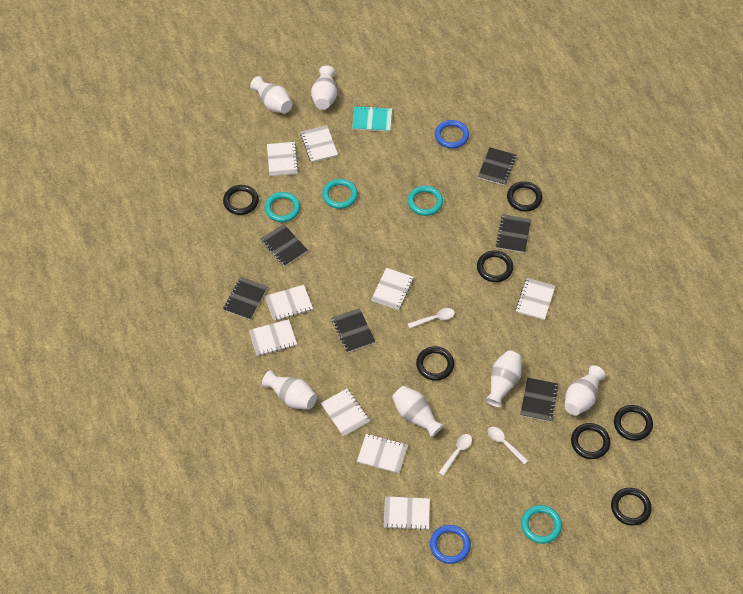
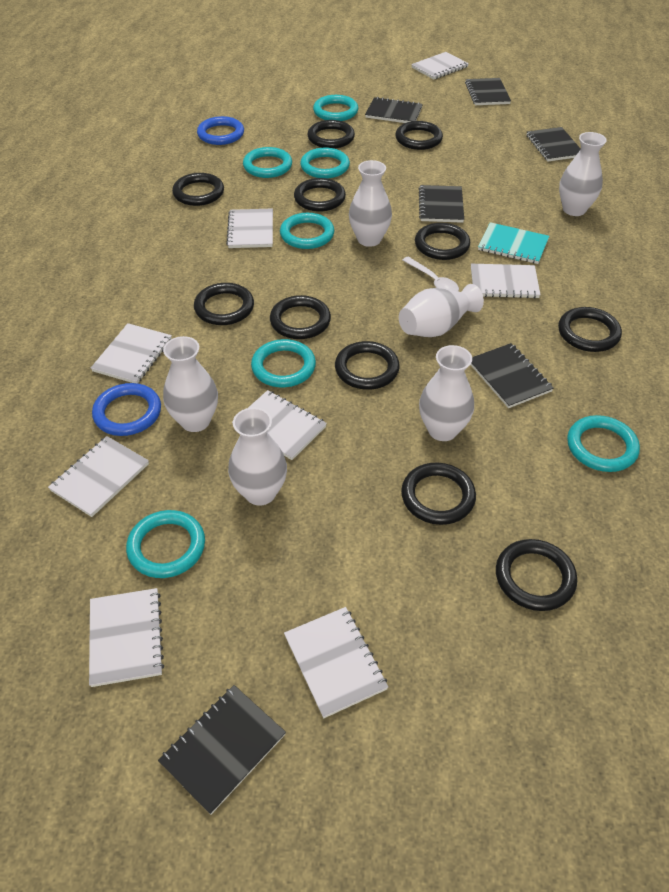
black ring: 7 -> 11
turquoise ring: 4 -> 7
white notebook: 9 -> 8
white spoon: 3 -> 1

